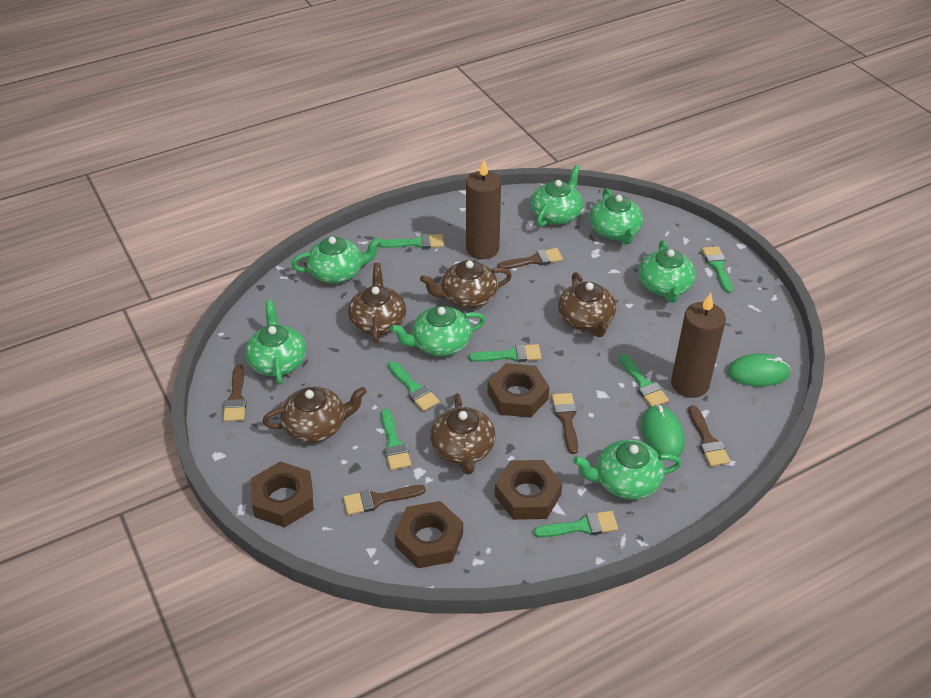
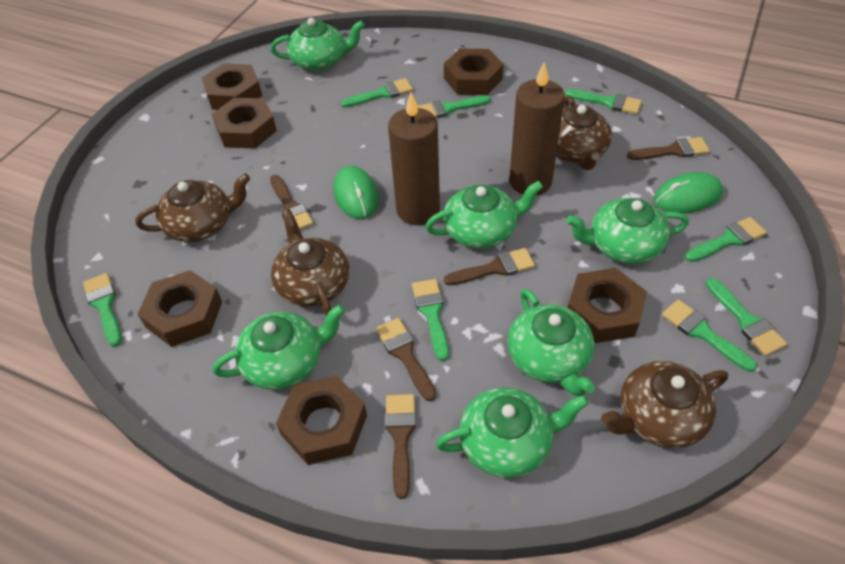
brown nut: 4 -> 6
brown teapot: 5 -> 4
green brush: 7 -> 8
green teapot: 7 -> 6

